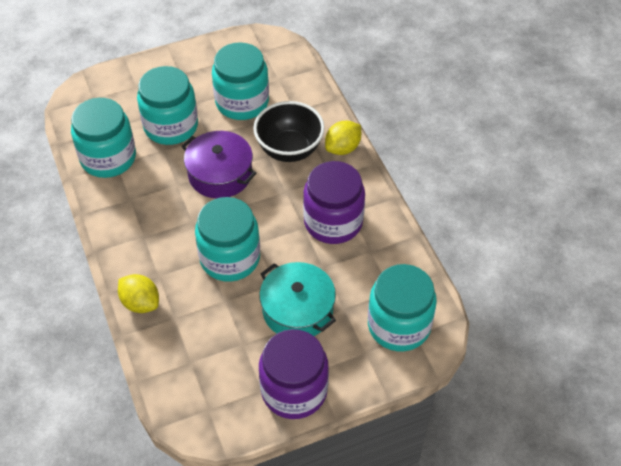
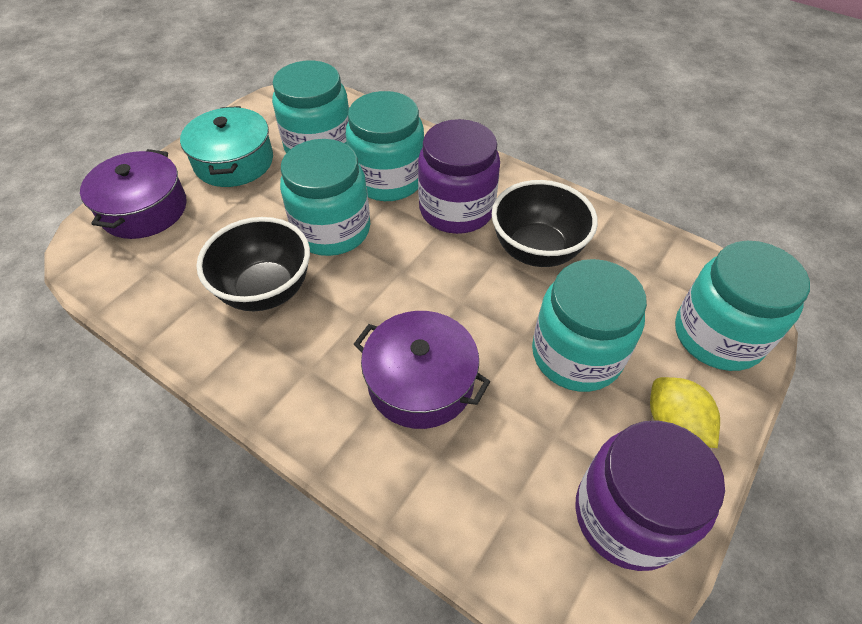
black bowl: 1 -> 2
purple pot: 1 -> 2
yellow lemon: 2 -> 1

